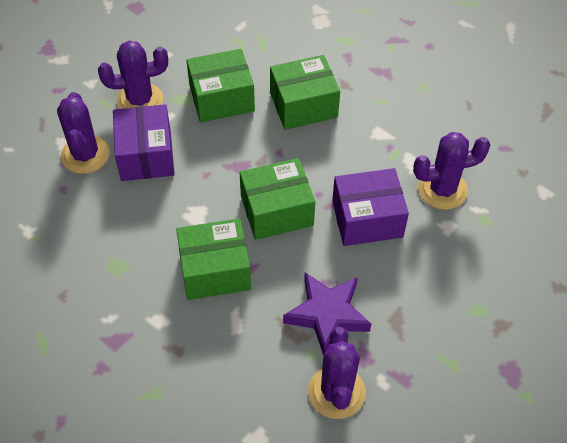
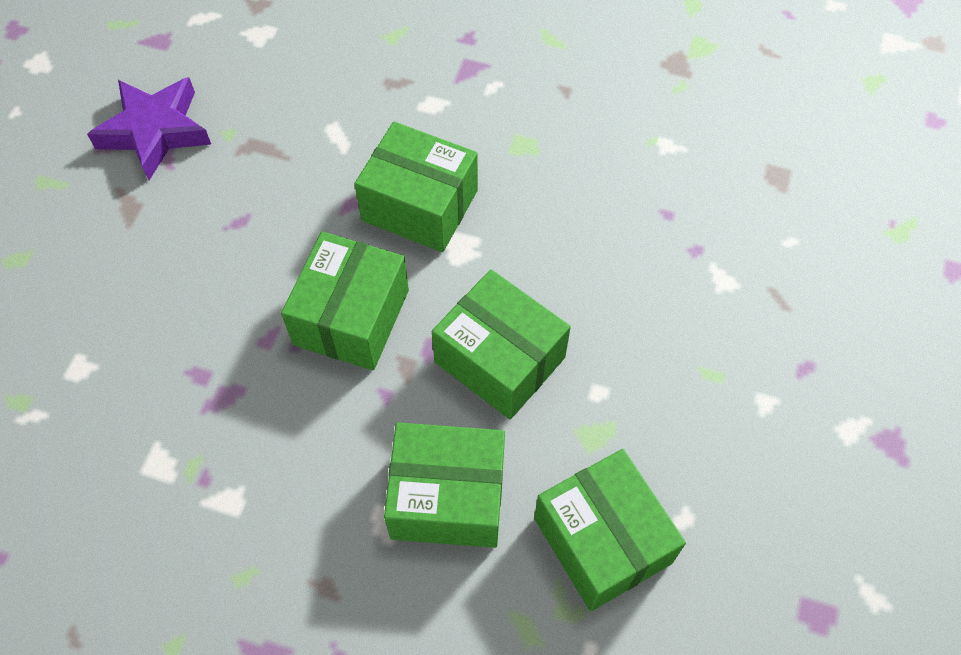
green box: 4 -> 5
purple box: 2 -> 0
purple cactus: 4 -> 0

